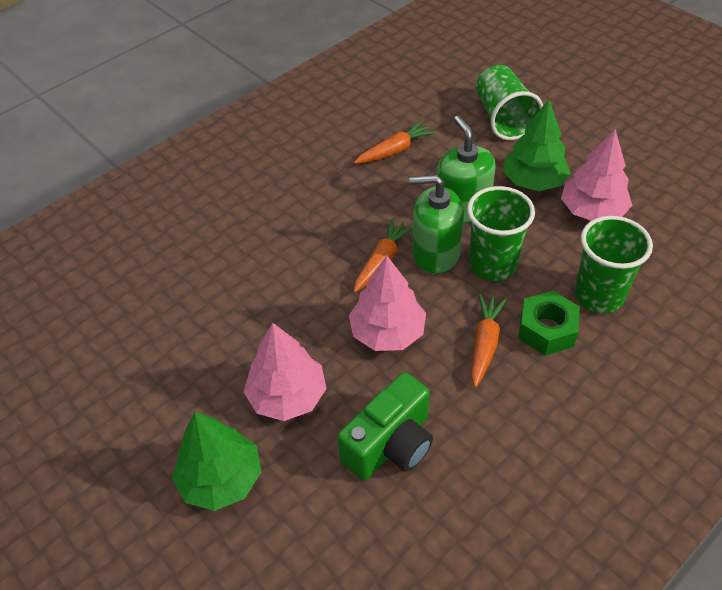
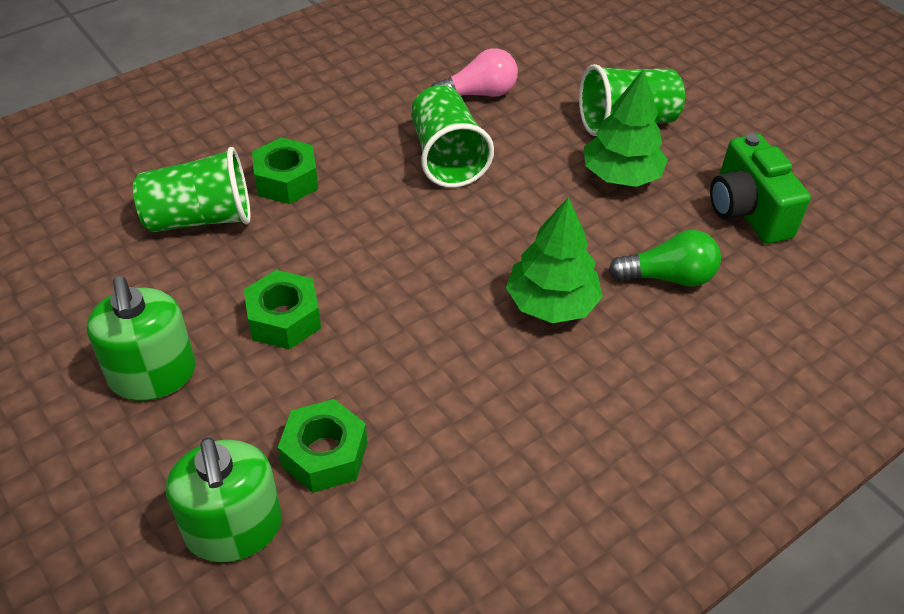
green light bulb: 0 -> 1
green nut: 1 -> 3
orange carrot: 3 -> 0
pink light bulb: 0 -> 1
pink tree: 3 -> 0

